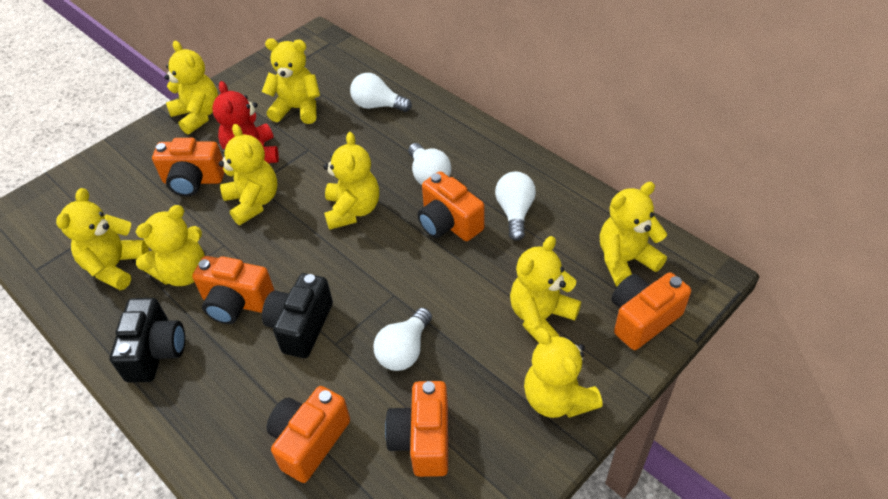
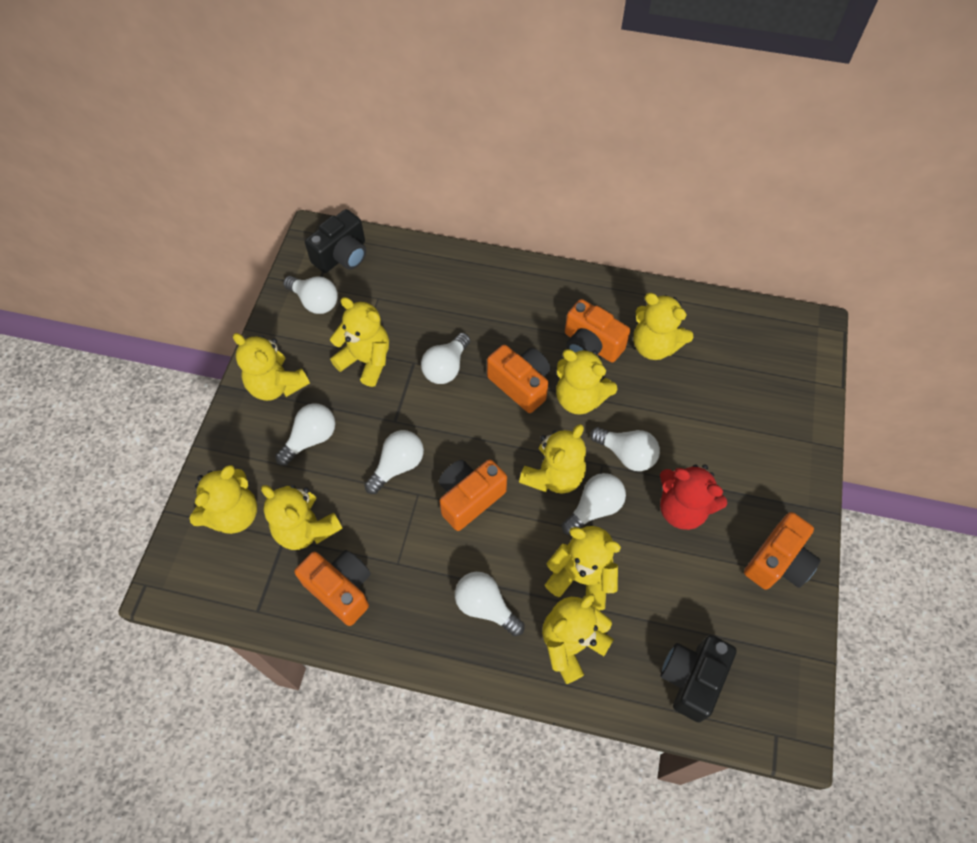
orange camera: 6 -> 5
white light bulb: 4 -> 7

